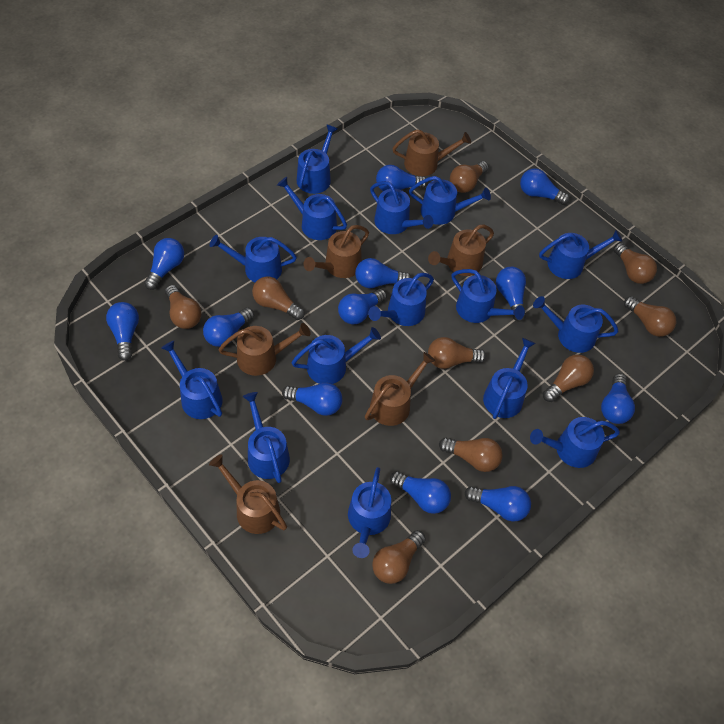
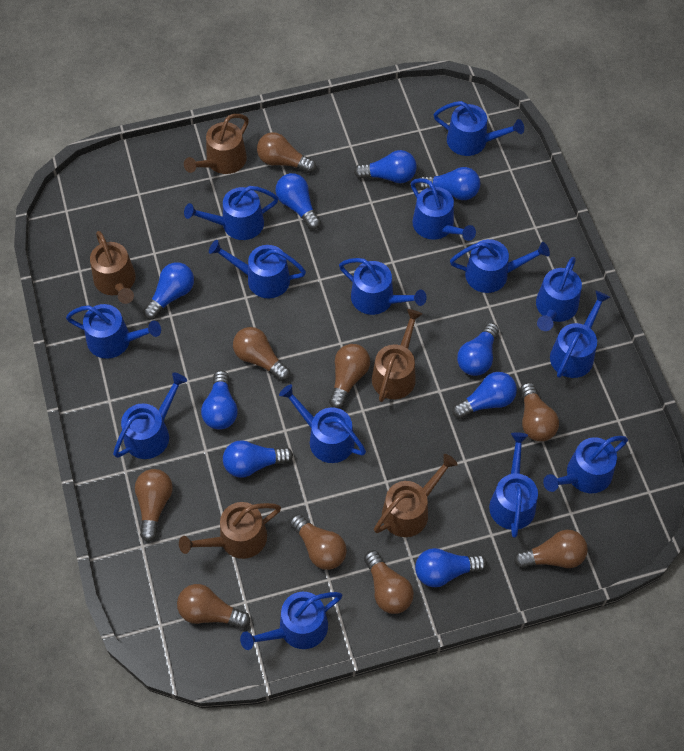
blue light bulb: 12 -> 9
blue watering can: 15 -> 14
brown watering can: 6 -> 5

